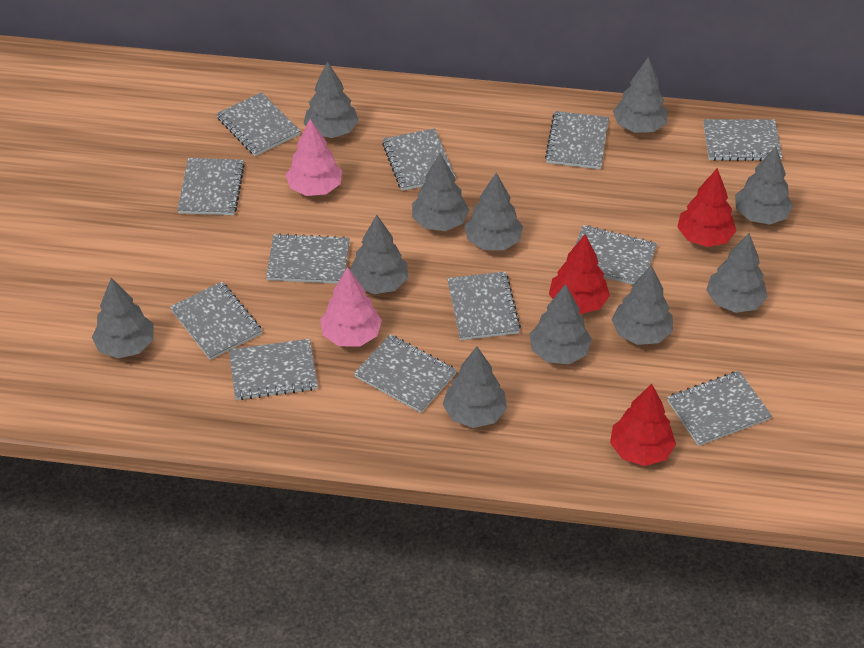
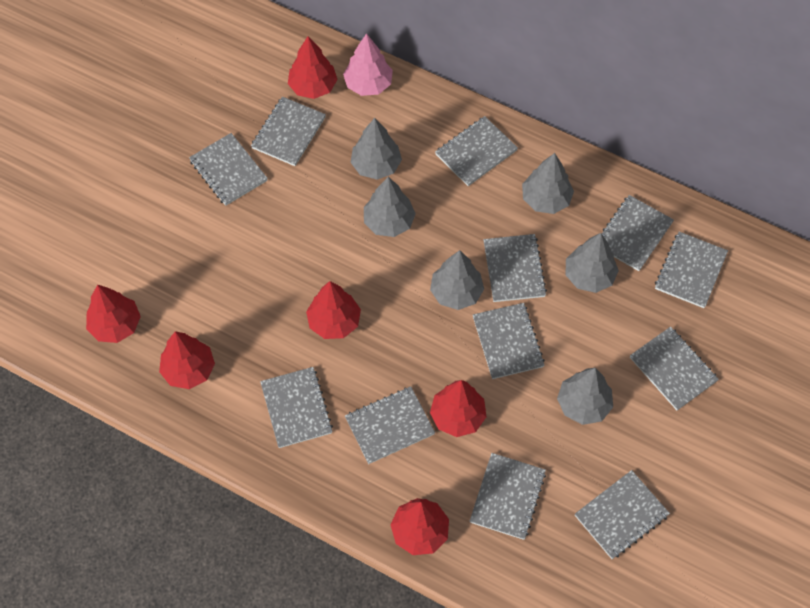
grey tree: 11 -> 6
pink tree: 2 -> 1
red tree: 3 -> 6

